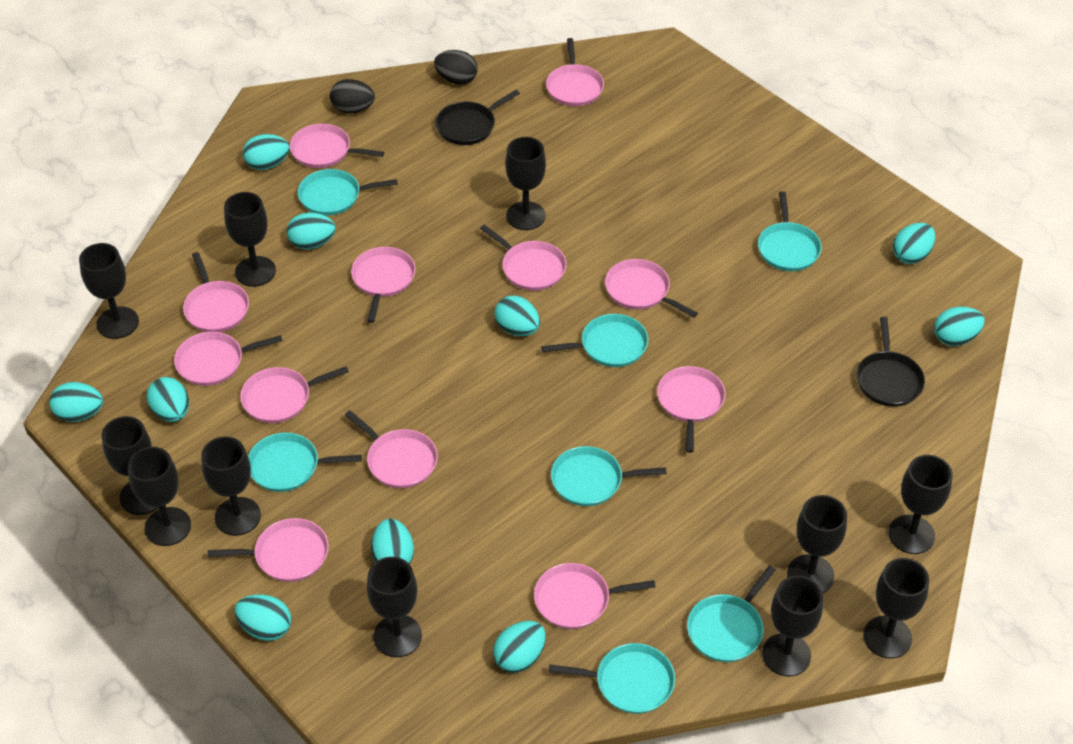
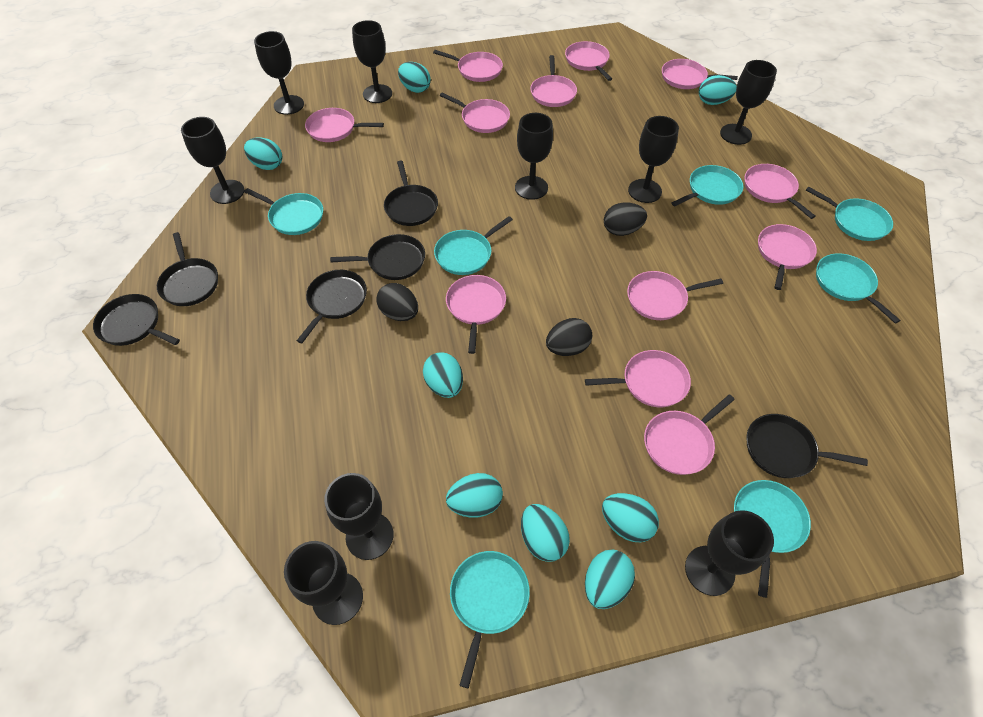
black egg: 2 -> 3
black goblet: 11 -> 9
black pan: 2 -> 6
turquoise egg: 10 -> 8

